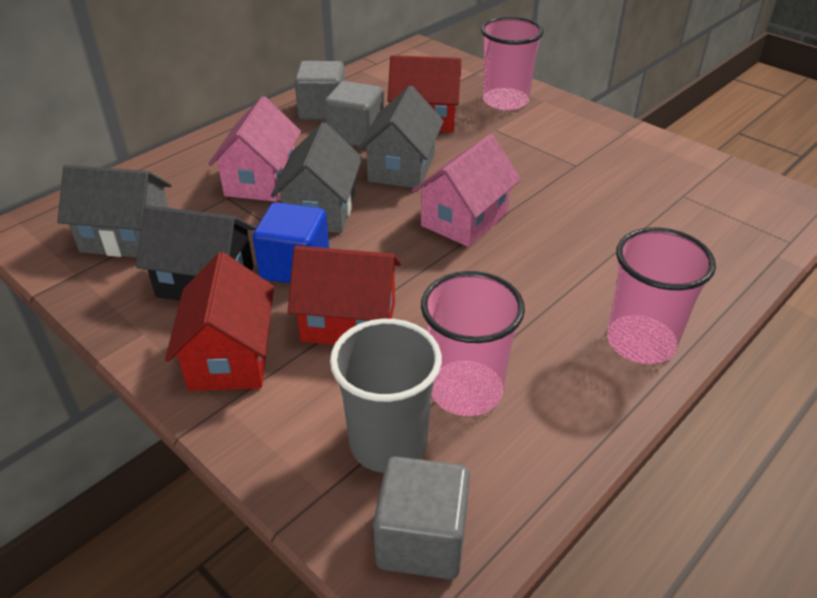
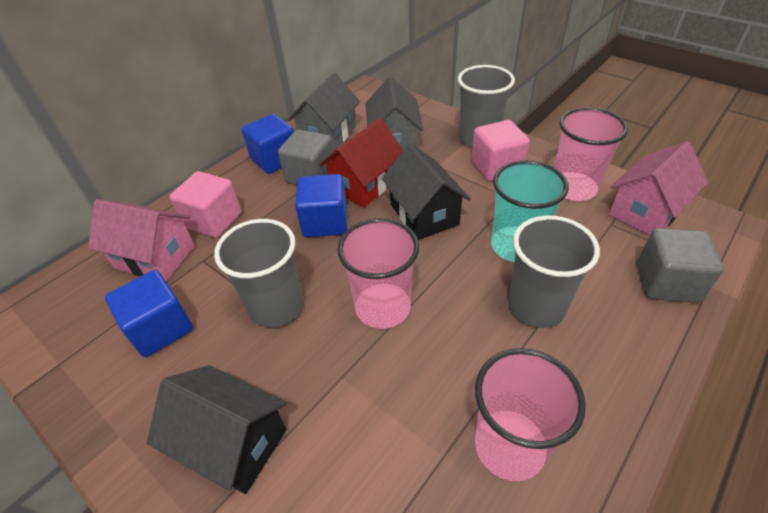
black house: 1 -> 2
blue cube: 1 -> 3
grey cube: 3 -> 2
grey cup: 1 -> 3
grey house: 3 -> 2
pink cube: 0 -> 2
red house: 3 -> 1
turquoise cup: 0 -> 1

